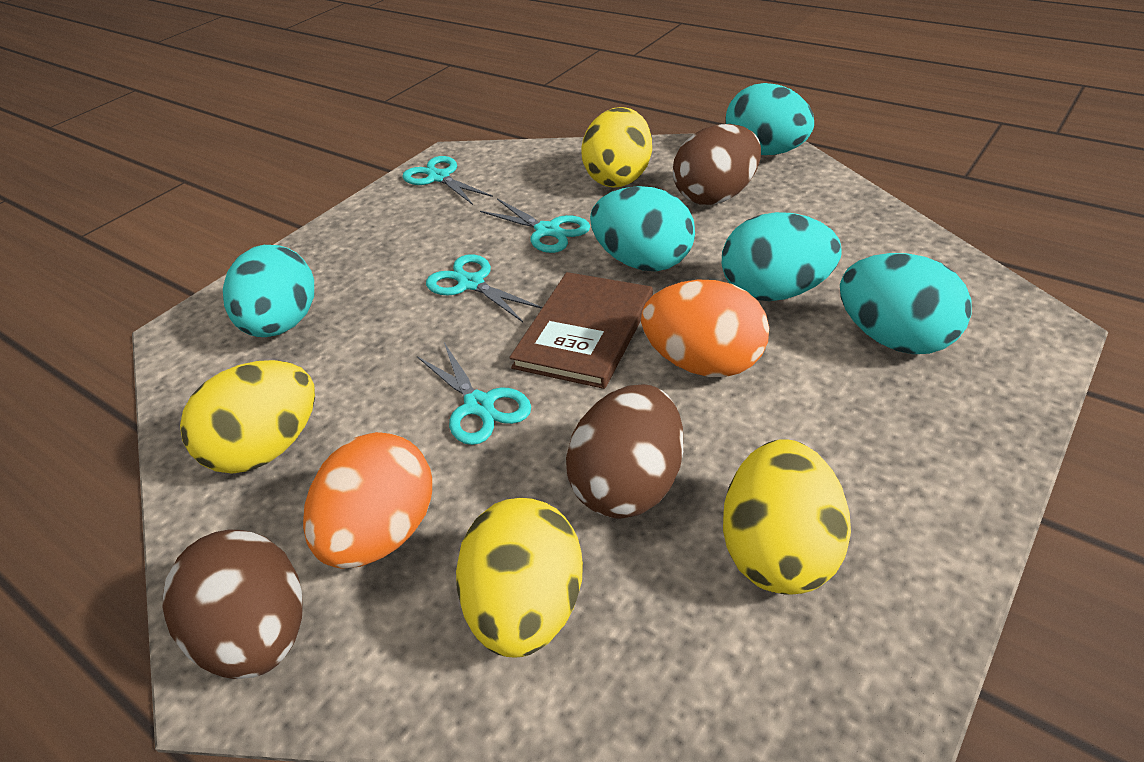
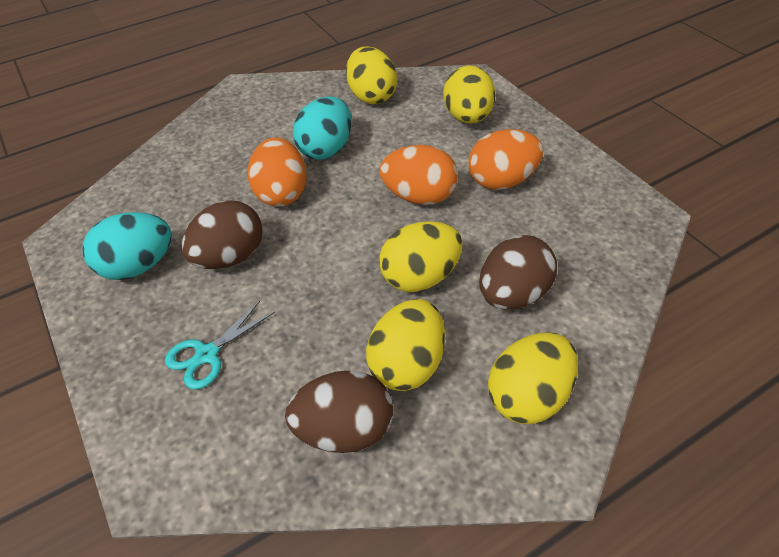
brown book: 1 -> 0
orange egg: 2 -> 3
turquoise egg: 5 -> 2
turquoise scissors: 4 -> 1
yellow egg: 4 -> 5

